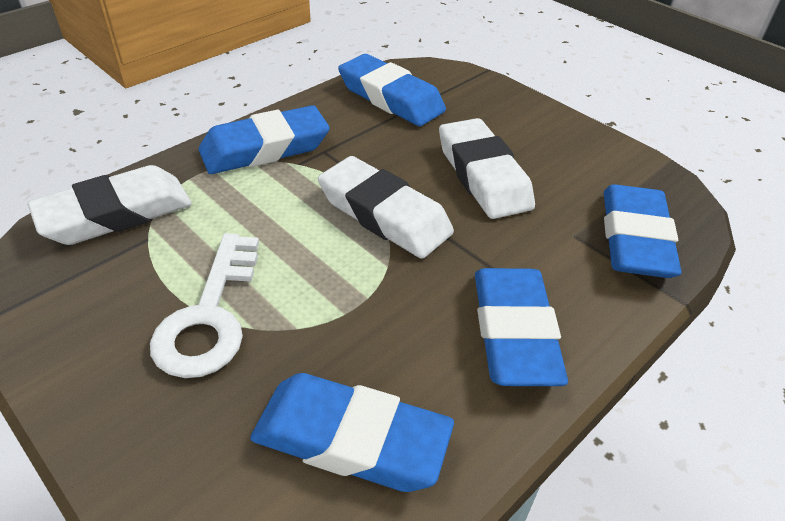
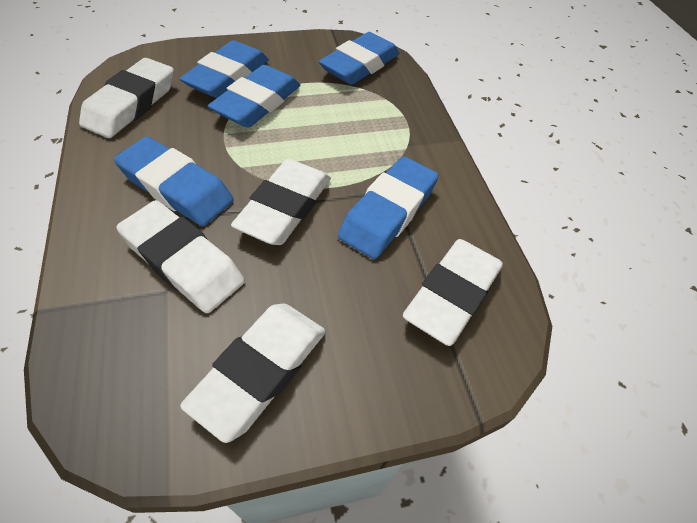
white eraser: 3 -> 5
white key: 1 -> 0

